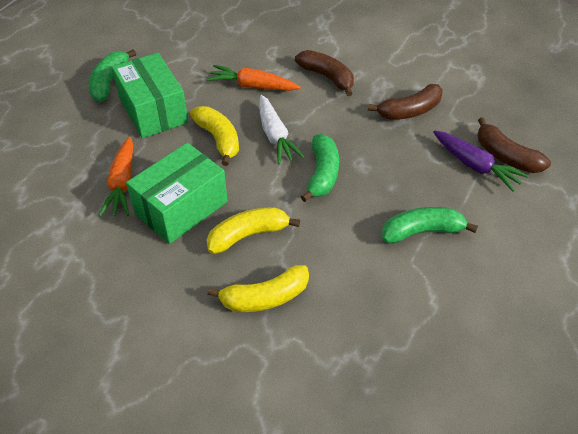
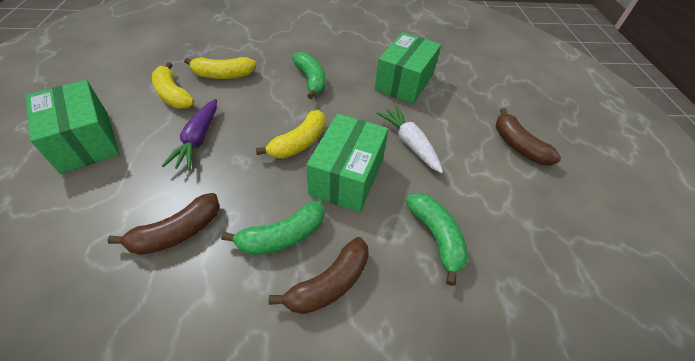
green box: 2 -> 3
orange carrot: 2 -> 0

